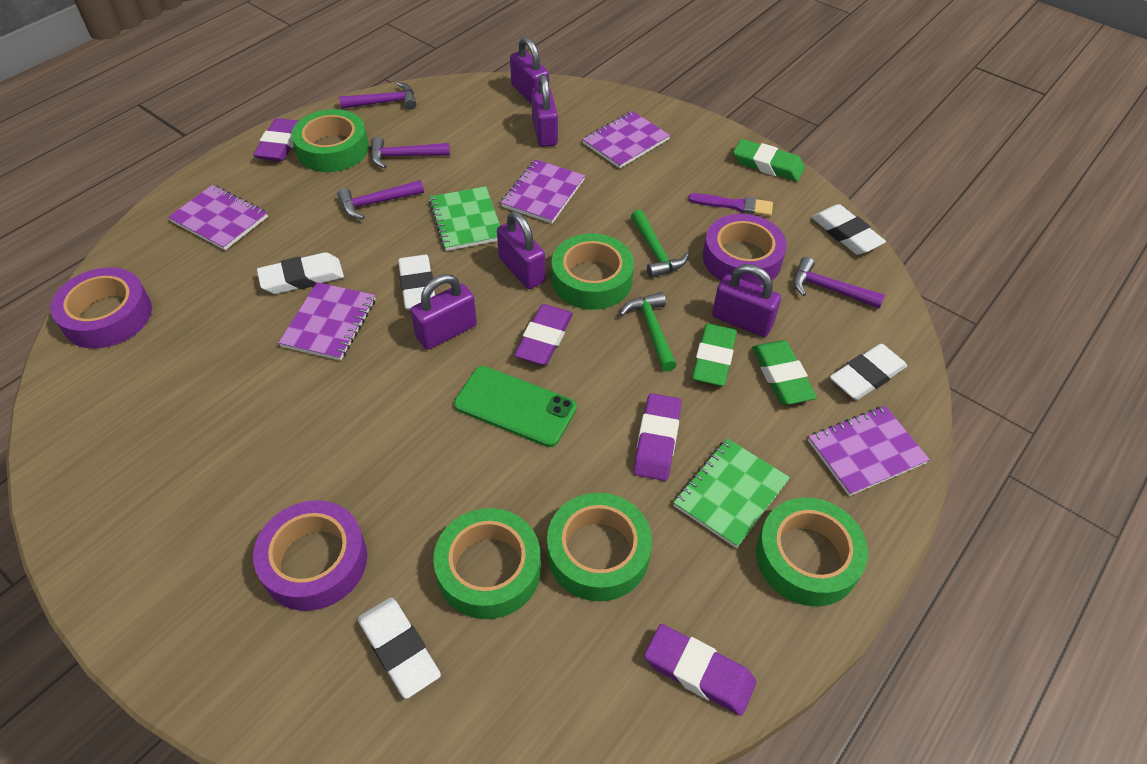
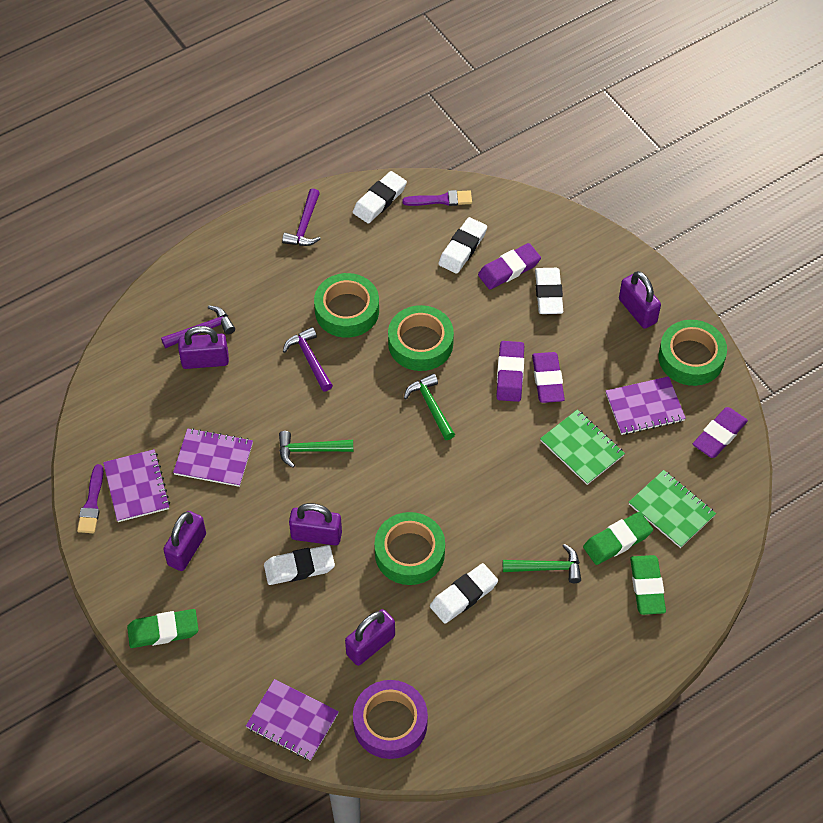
green hammer: 2 -> 3
green phone: 1 -> 0
green tape: 5 -> 4
purple brush: 1 -> 2
purple hammer: 4 -> 3
purple notebook: 5 -> 4
purple tape: 3 -> 1

